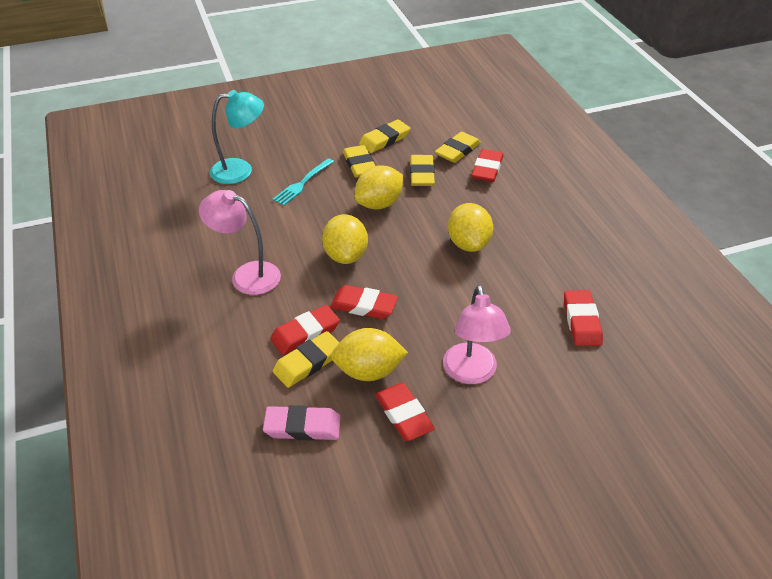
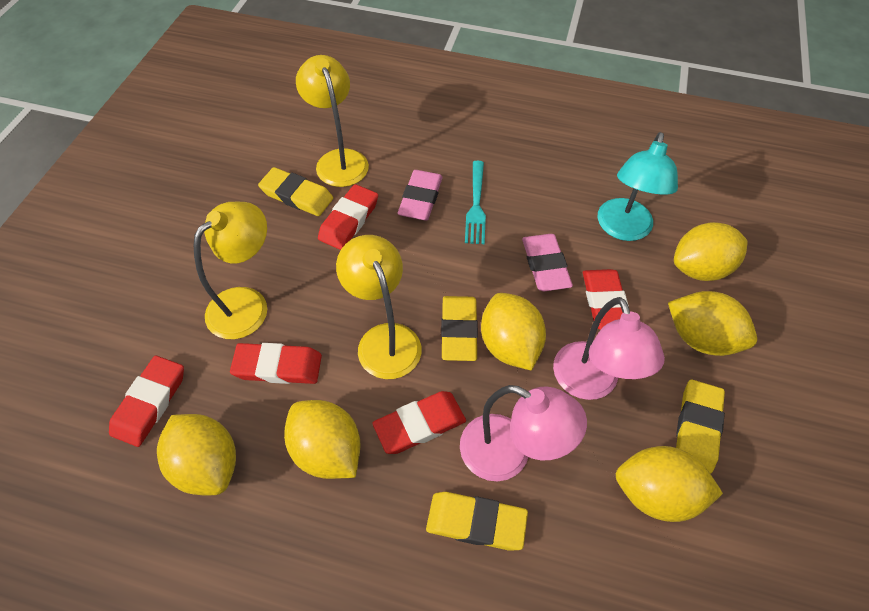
pink eraser: 1 -> 2
yellow eraser: 5 -> 4
yellow lamp: 0 -> 3
yellow lemon: 4 -> 6

